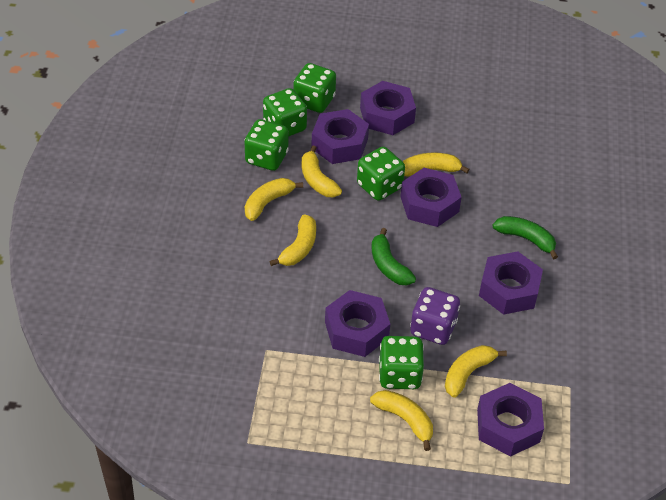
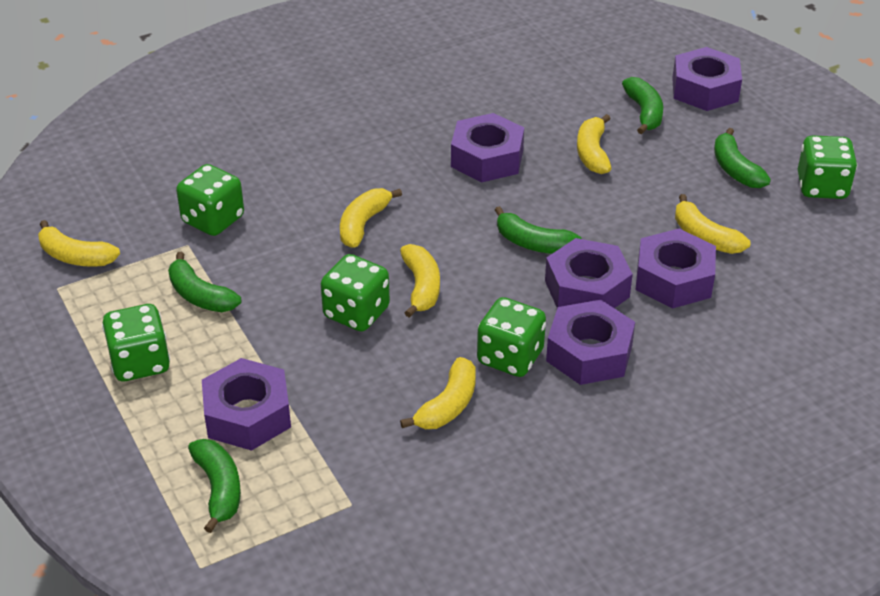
green banana: 2 -> 5
purple dice: 1 -> 0

